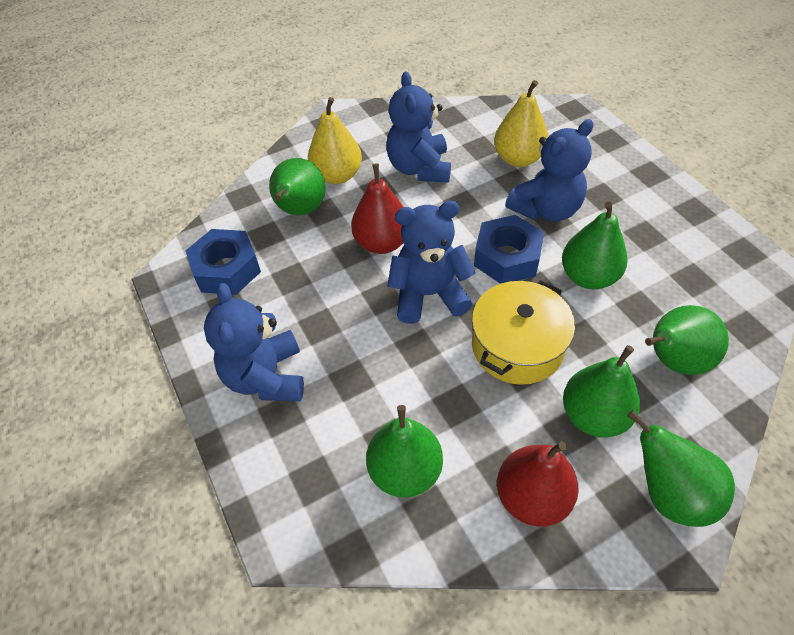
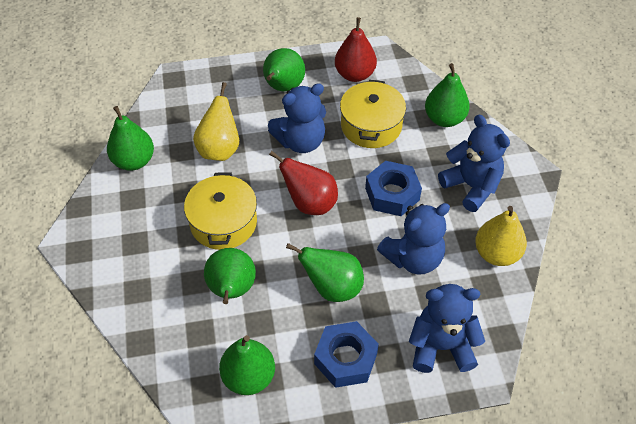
yellow pot: 1 -> 2

